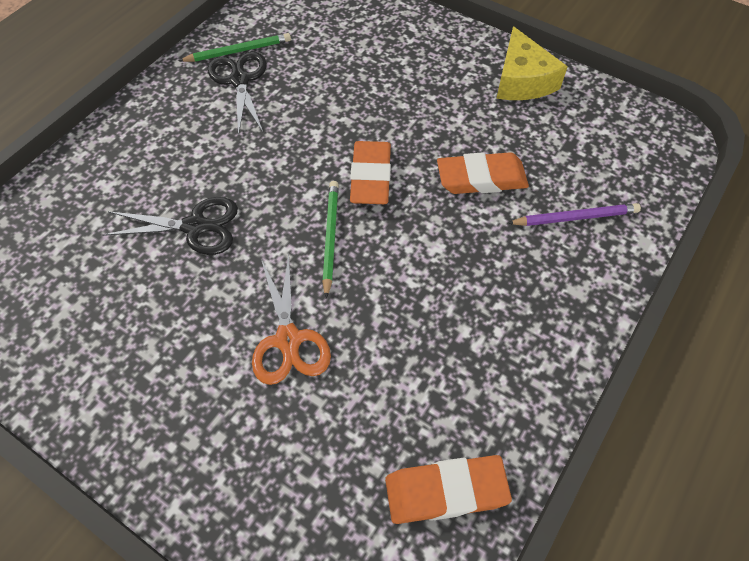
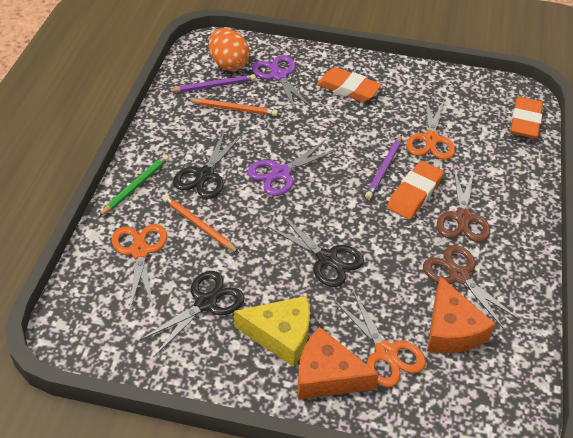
black scissors: 2 -> 3
brown scissors: 0 -> 2
green pencil: 2 -> 1
orange cheese: 0 -> 2
orange egg: 0 -> 1
orange pencil: 0 -> 2
orange scissors: 1 -> 3
purple pencil: 1 -> 2
purple scissors: 0 -> 2

